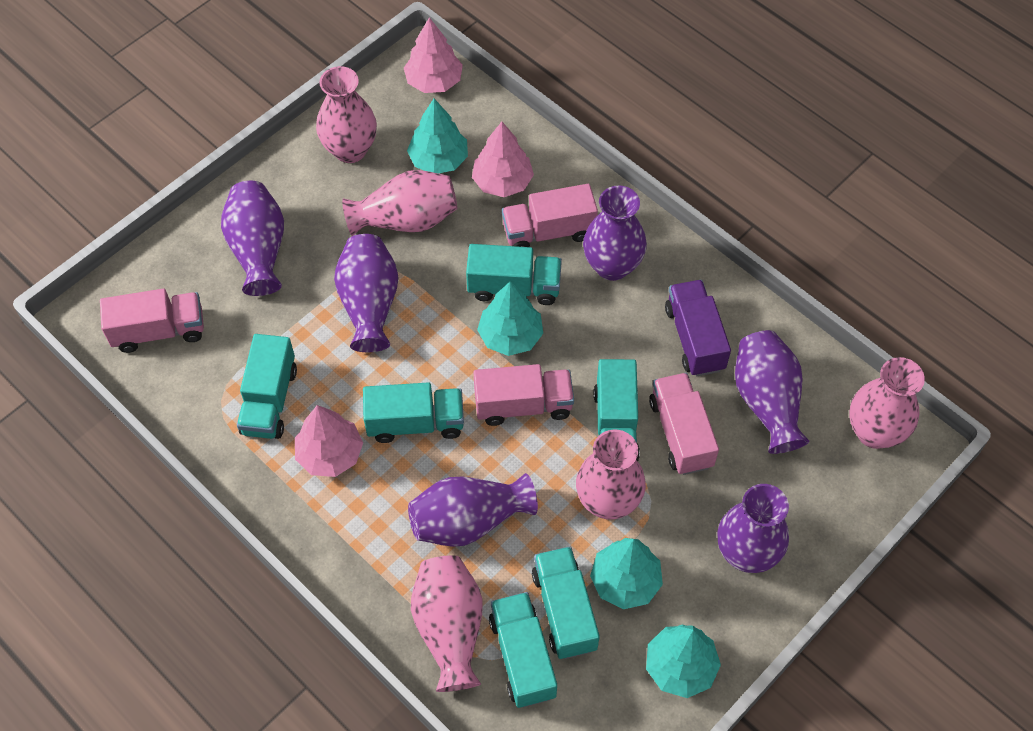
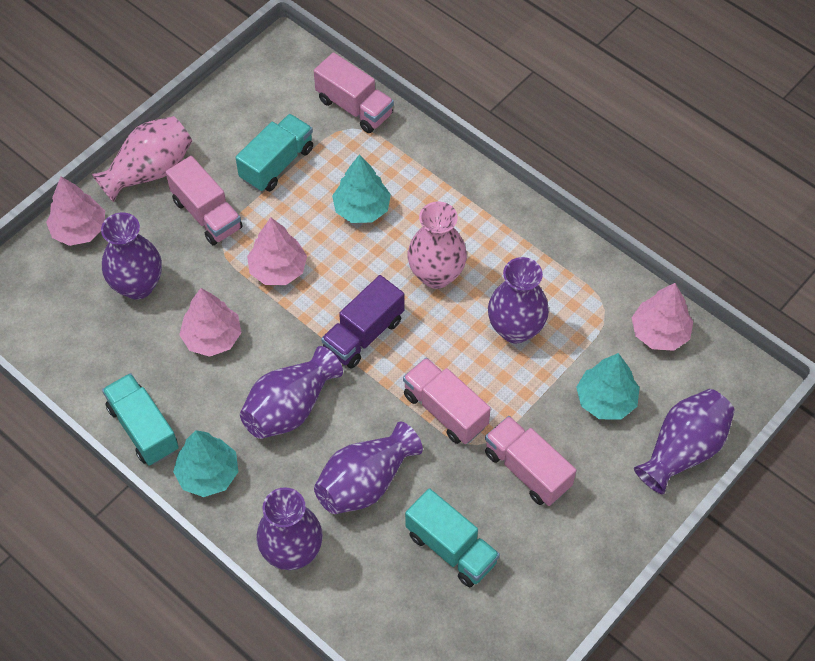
pink tree: 3 -> 4
pink vase: 5 -> 2
turquoise tree: 4 -> 3
turquoise truck: 6 -> 3

